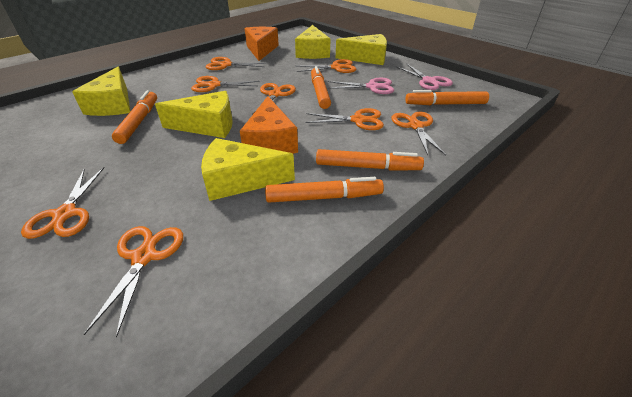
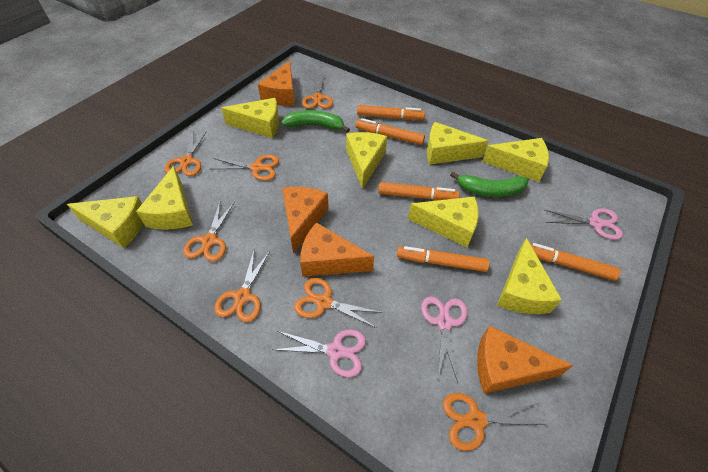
green banana: 0 -> 2
orange cheese: 2 -> 4
orange scissors: 8 -> 7
pink scissors: 2 -> 3
yellow cheese: 5 -> 8

